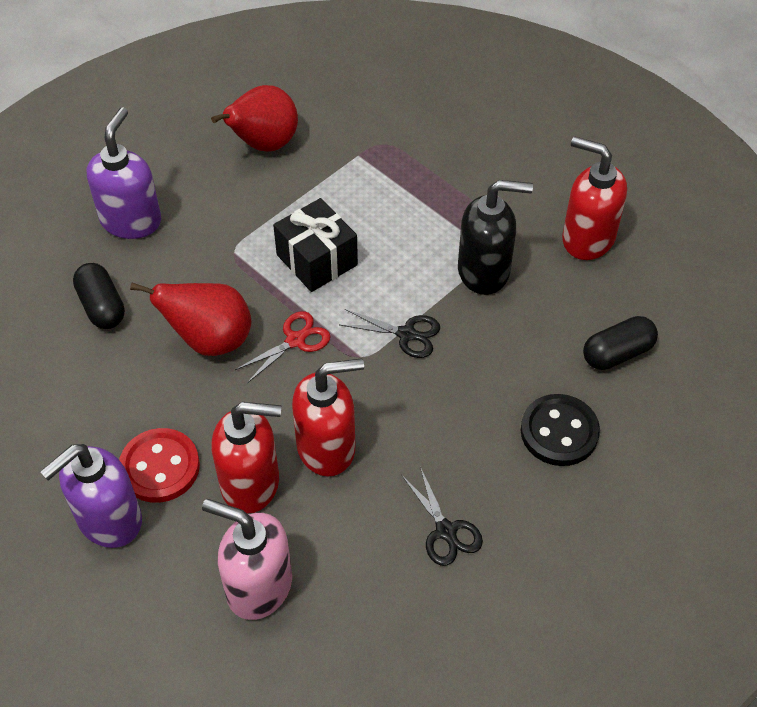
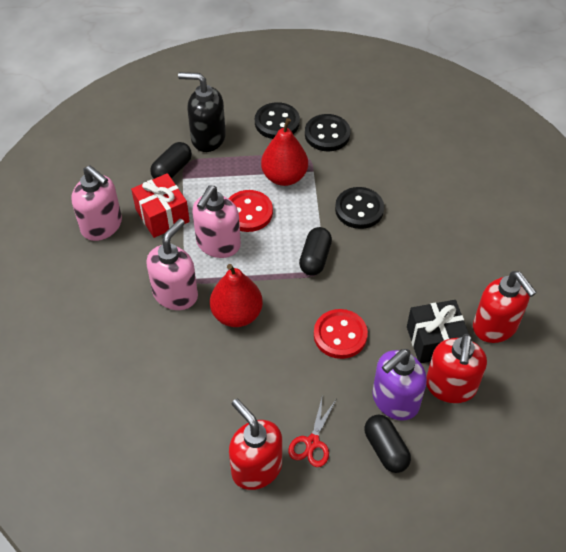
black button: 1 -> 3
black capsule: 2 -> 3
black scissors: 2 -> 0
pink soap dispenser: 1 -> 3
purple soap dispenser: 2 -> 1
red button: 1 -> 2
red gift: 0 -> 1

